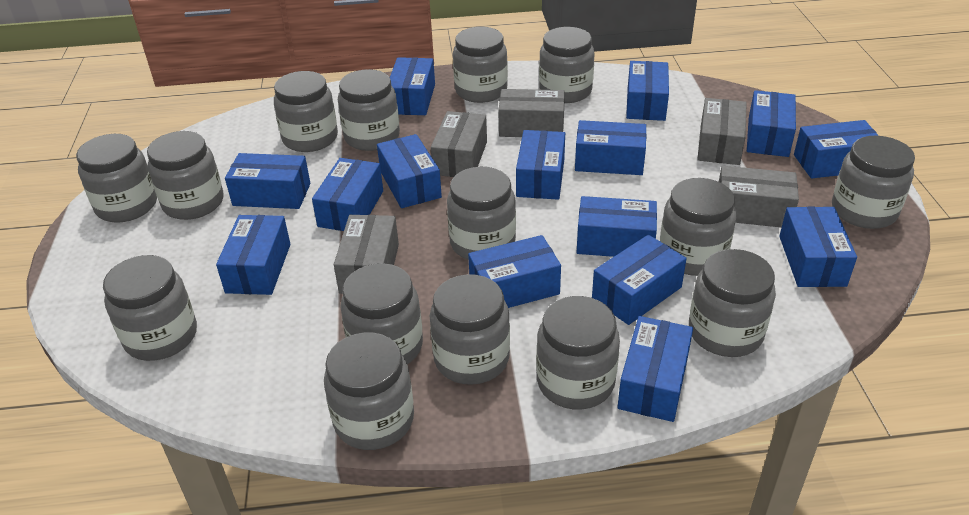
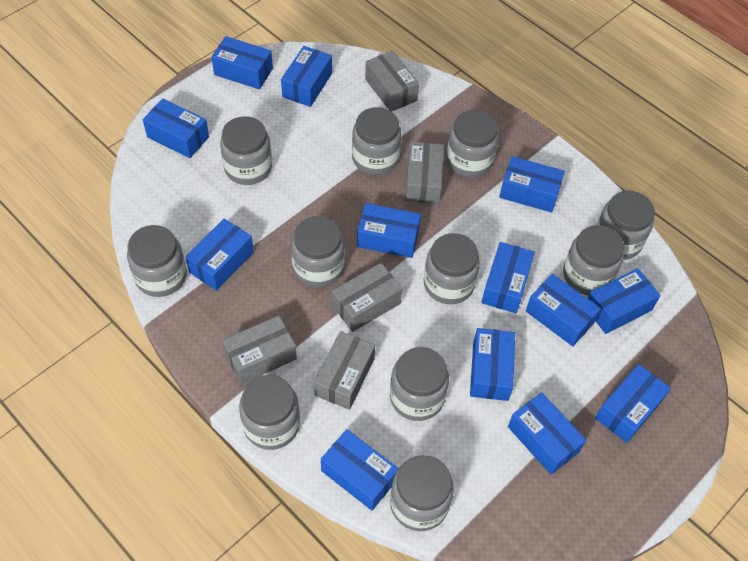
blue box: 15 -> 13
grey jar: 15 -> 11

